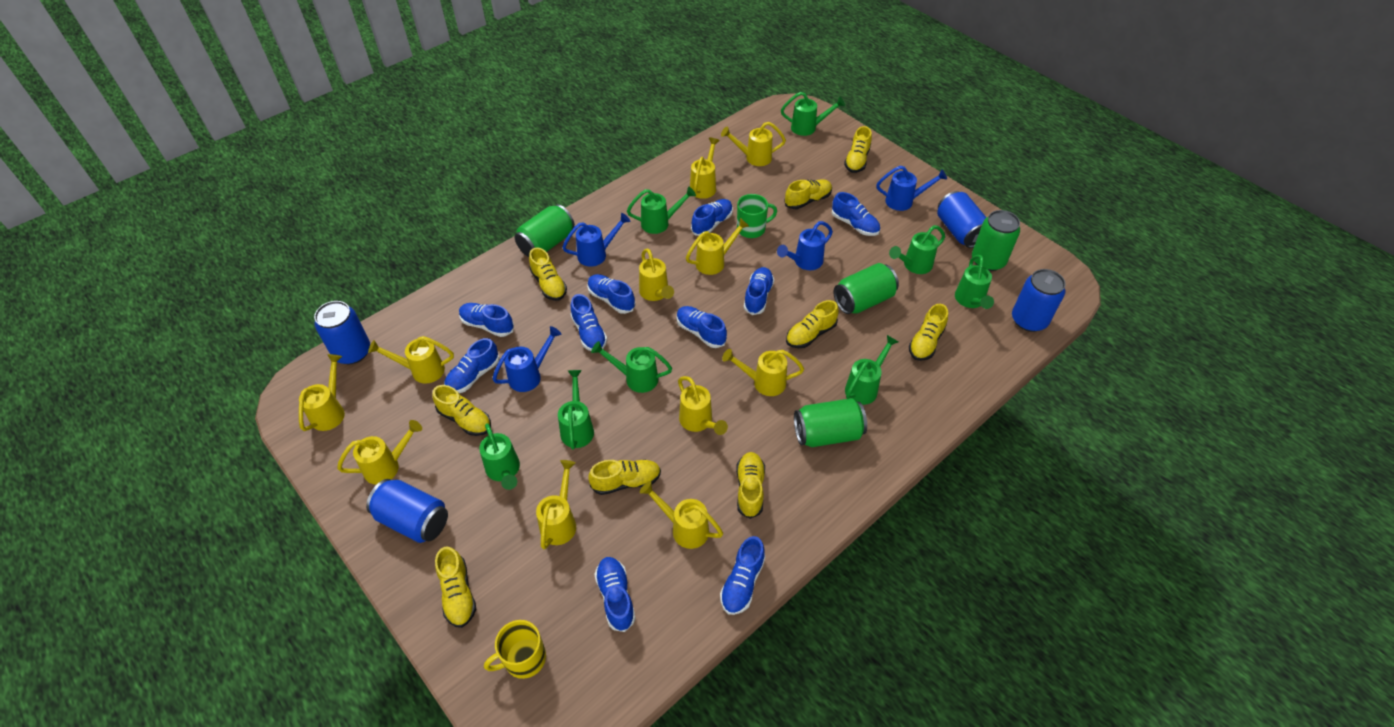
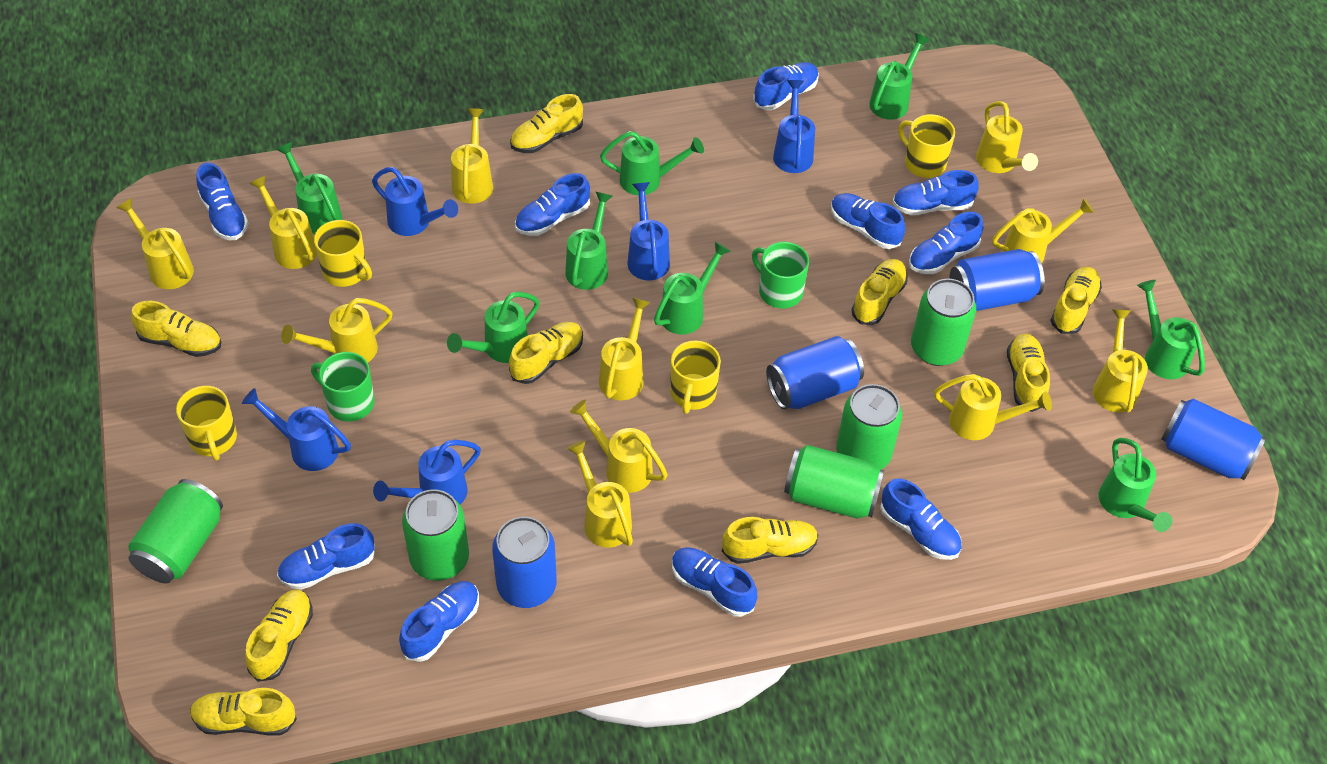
blue watering can: 4 -> 5
green can: 4 -> 5
green mug: 1 -> 2
yellow mug: 1 -> 4

